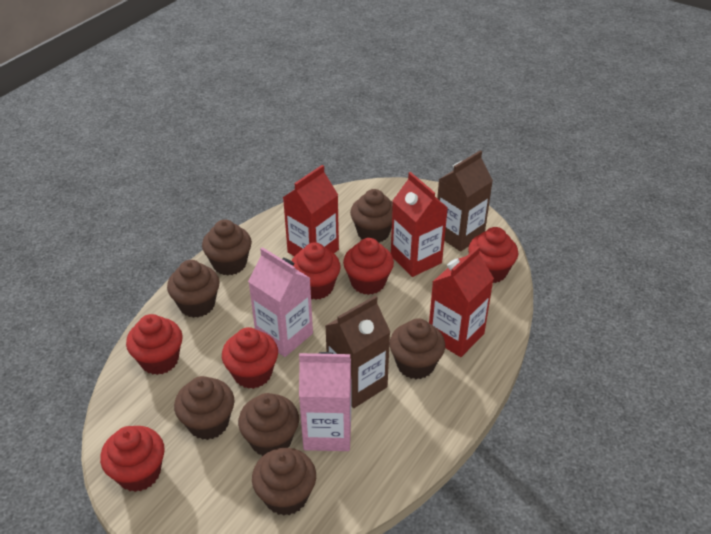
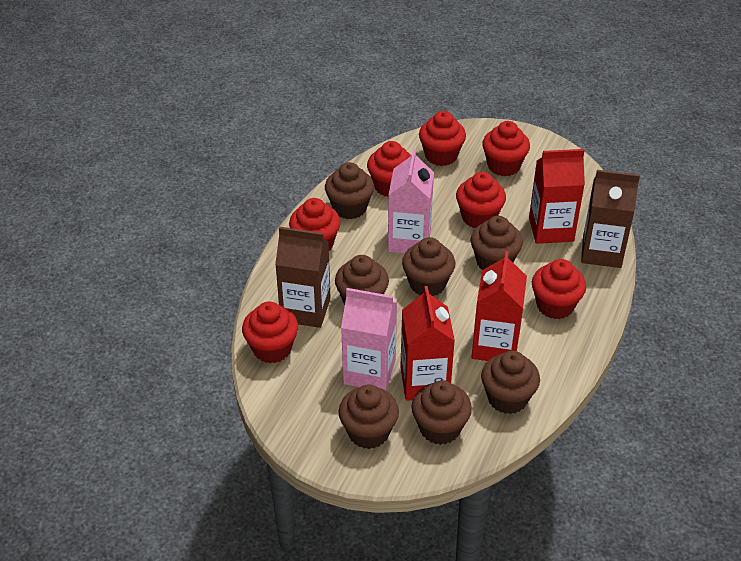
red cupcake: 6 -> 7

